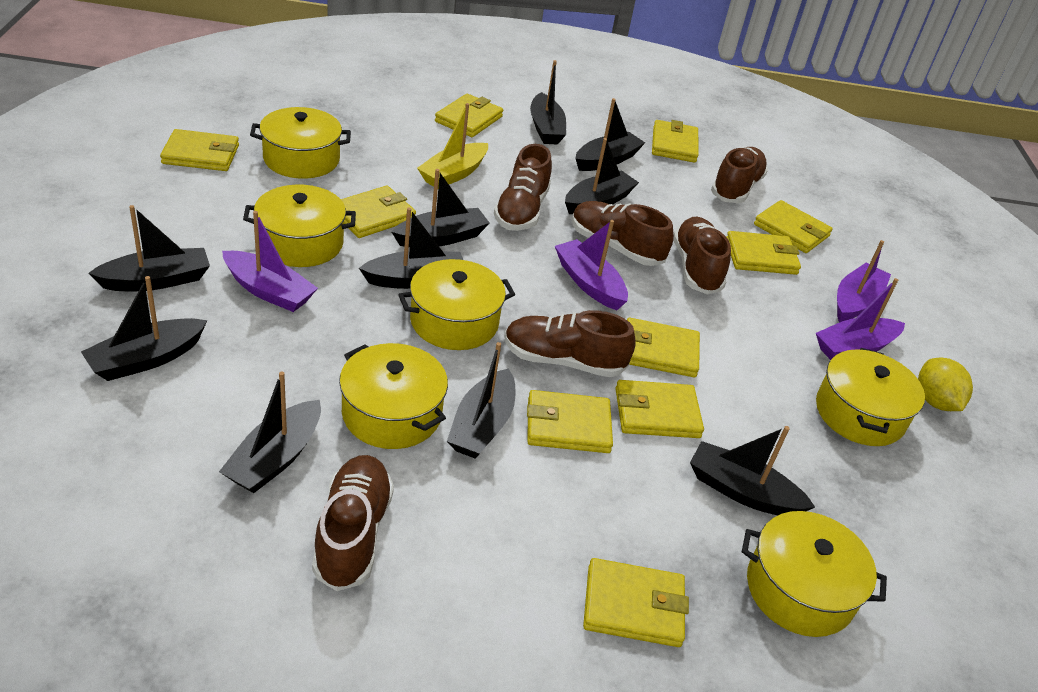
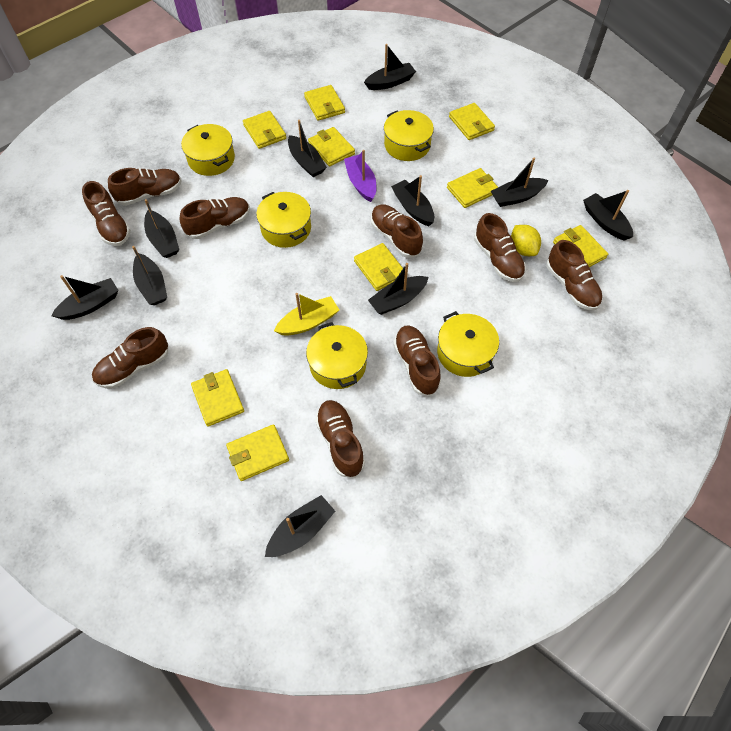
brown shoe: 6 -> 9
purple boat: 4 -> 1
yellow pot: 6 -> 5
yellow wallet: 10 -> 9

